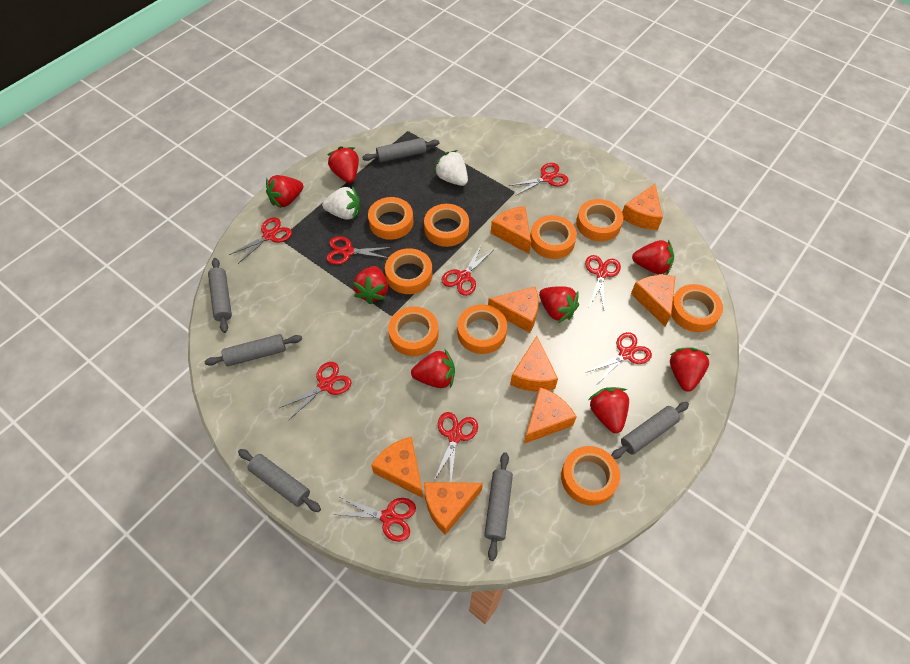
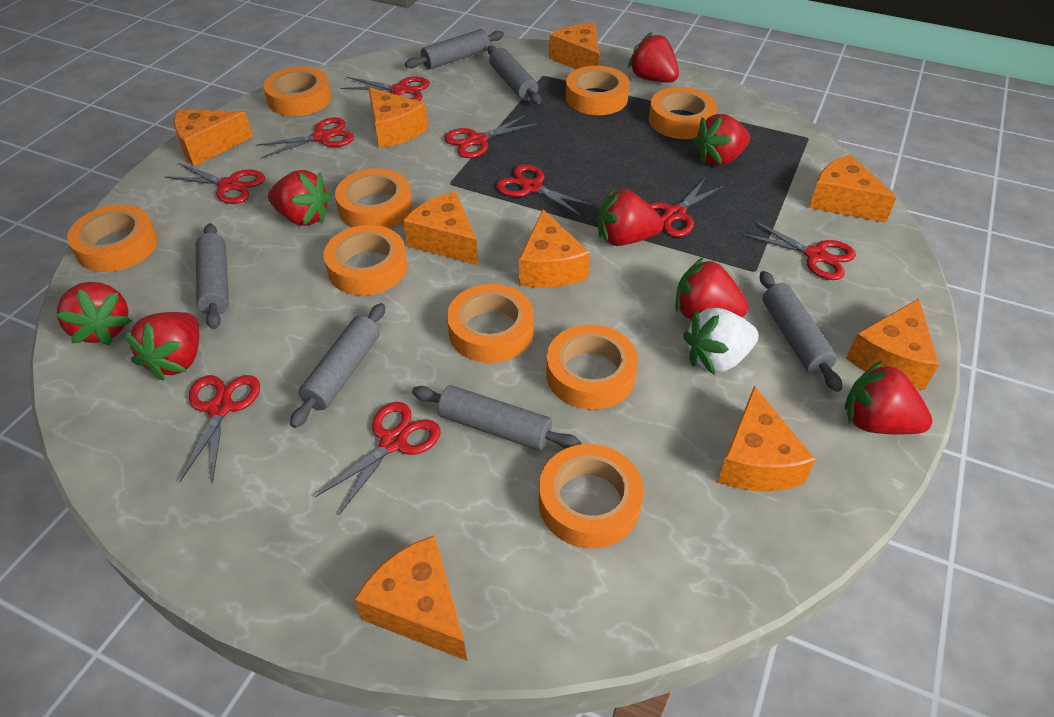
orange cheese: 8 -> 9
white strawberry: 2 -> 1

